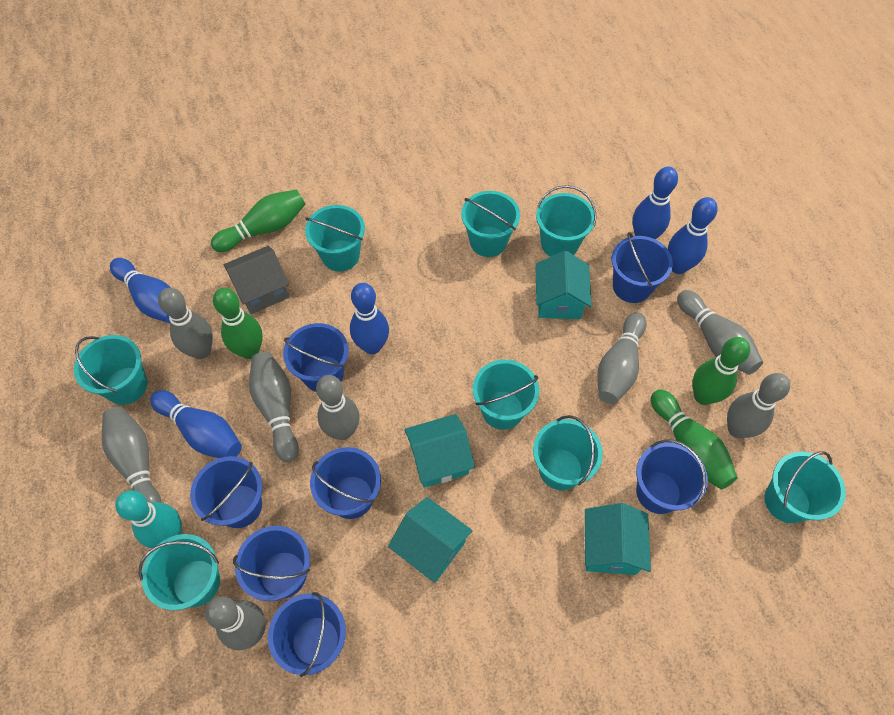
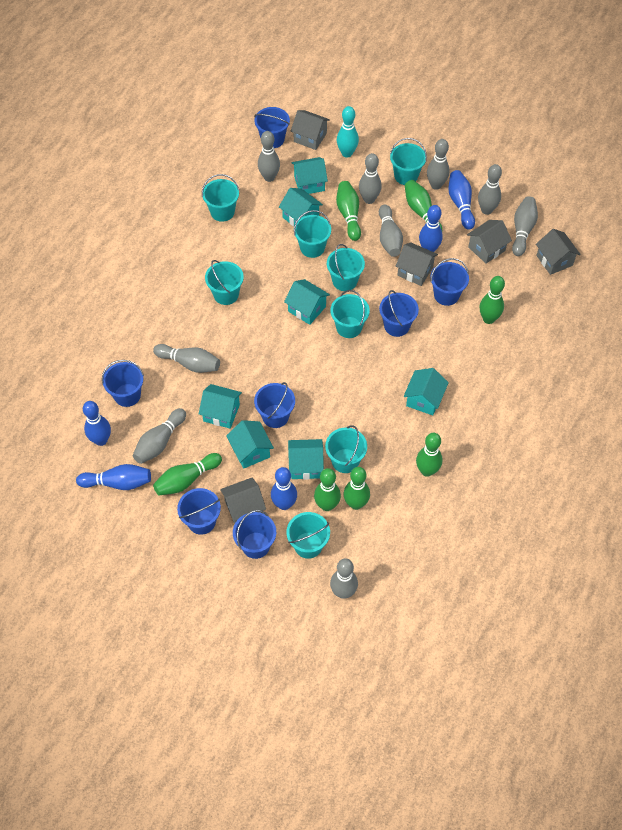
green bowling pin: 4 -> 7
grey bowling pin: 8 -> 9
grey house: 1 -> 5
turquoise house: 4 -> 7

